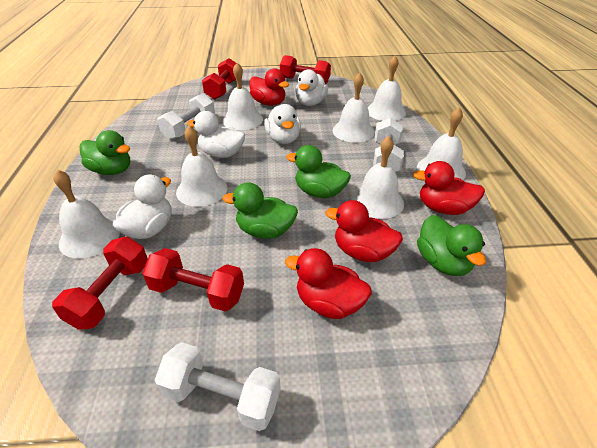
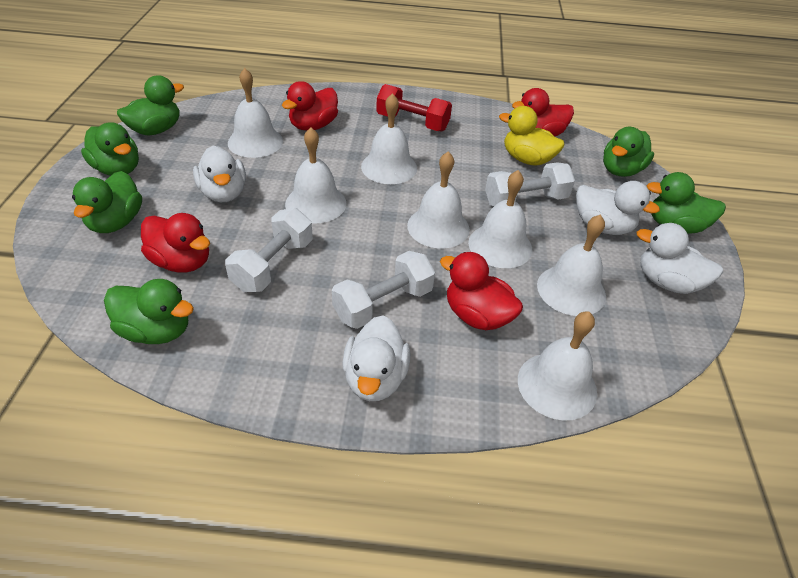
green duck: 4 -> 6
red dumbbell: 4 -> 1
yellow duck: 0 -> 1

